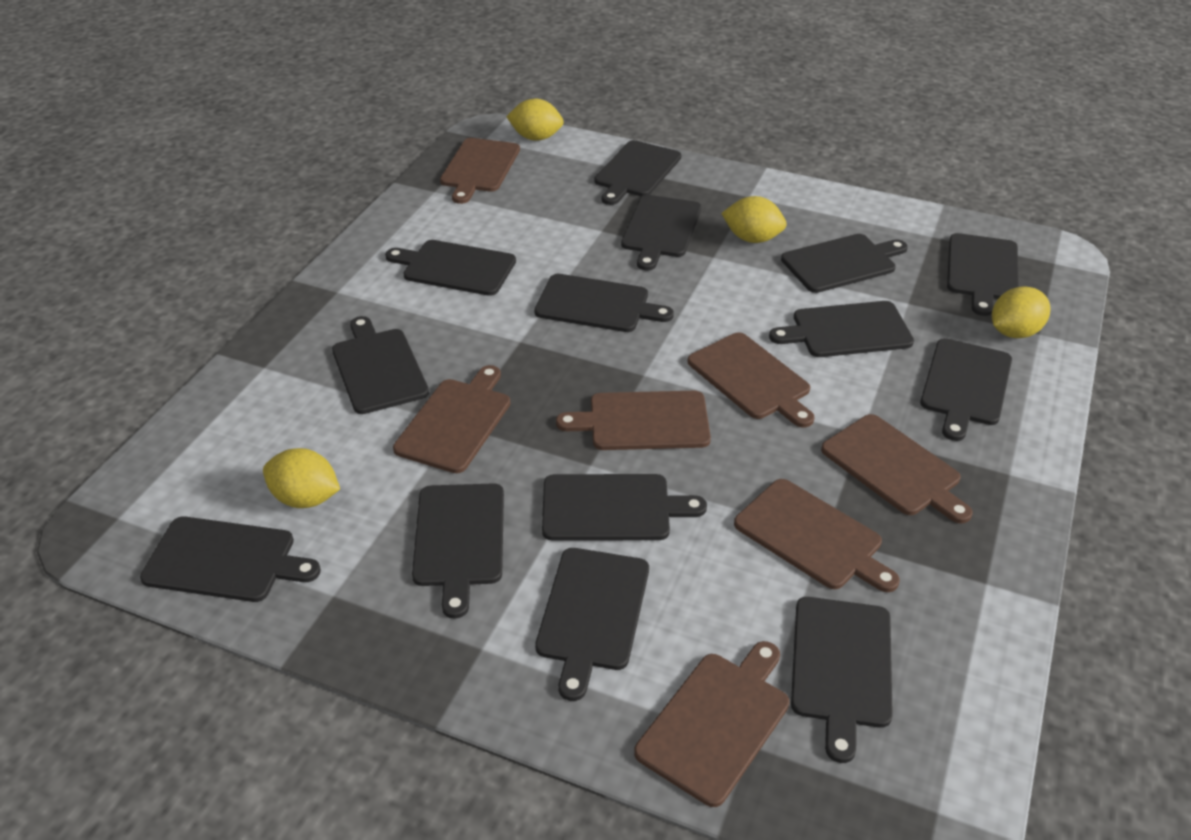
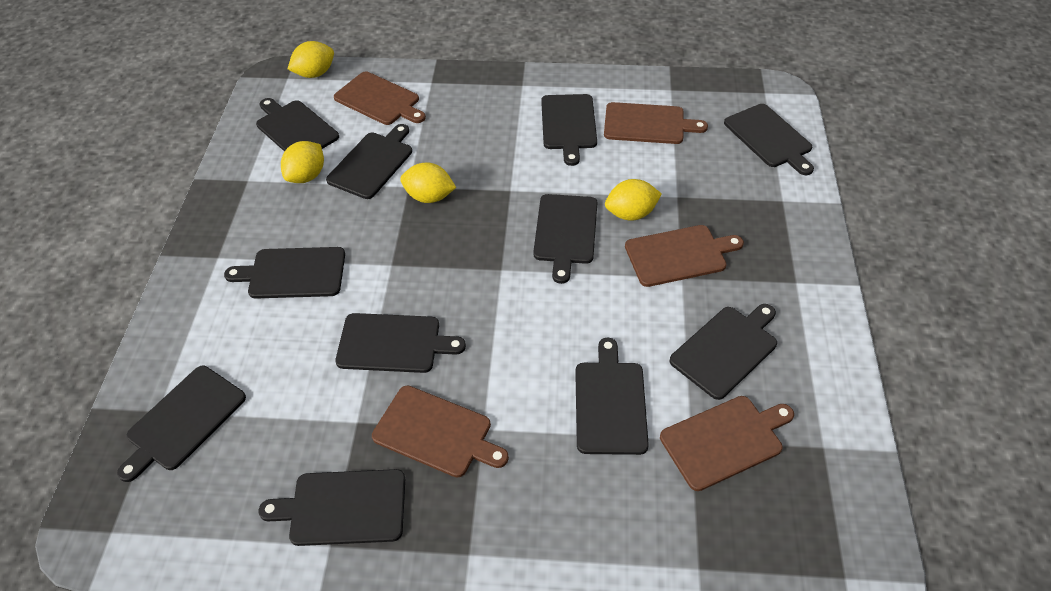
black cutting board: 14 -> 11
brown cutting board: 7 -> 5

